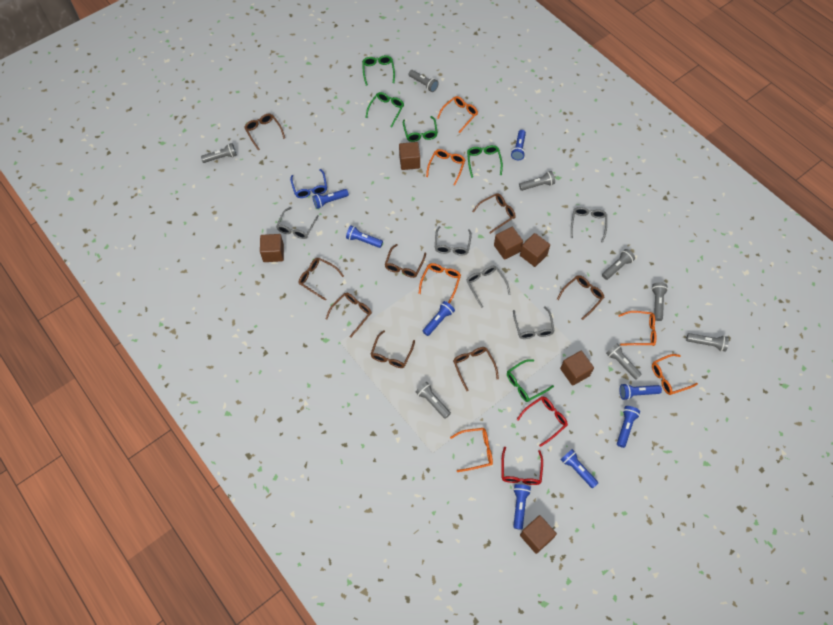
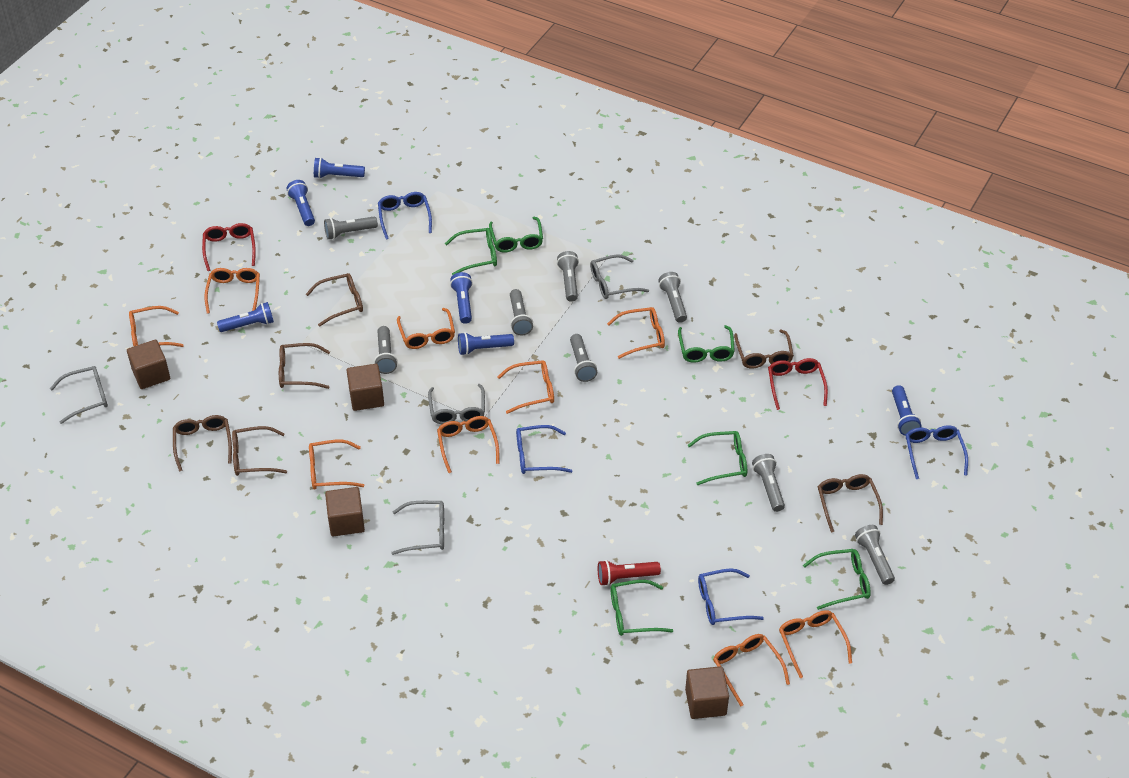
blue flashlight: 8 -> 6
blue glasses: 1 -> 4
brown cube: 6 -> 4
brown glasses: 8 -> 6
green glasses: 5 -> 6
grey glasses: 5 -> 4
orange glasses: 6 -> 9
red flashlight: 0 -> 1

